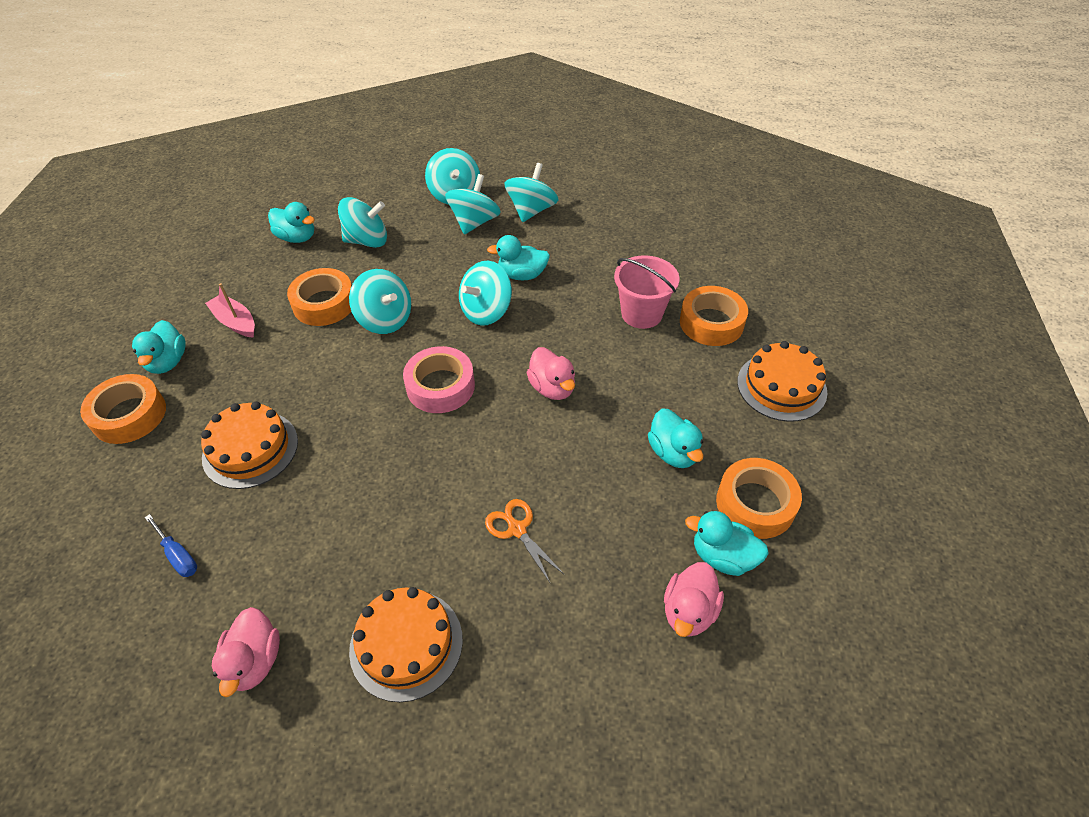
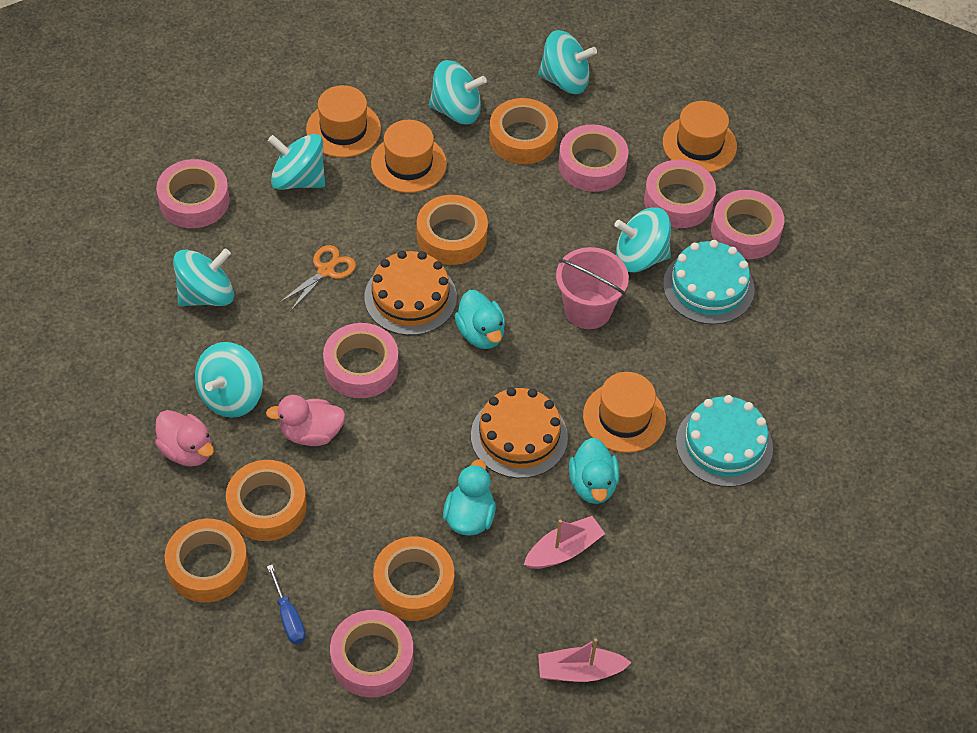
orange cake: 3 -> 2
orange hat: 0 -> 4
orange tape: 4 -> 5
pink boat: 1 -> 2
pink duck: 3 -> 2
pink tape: 1 -> 6
turquoise cake: 0 -> 2
turquoise duck: 5 -> 3

